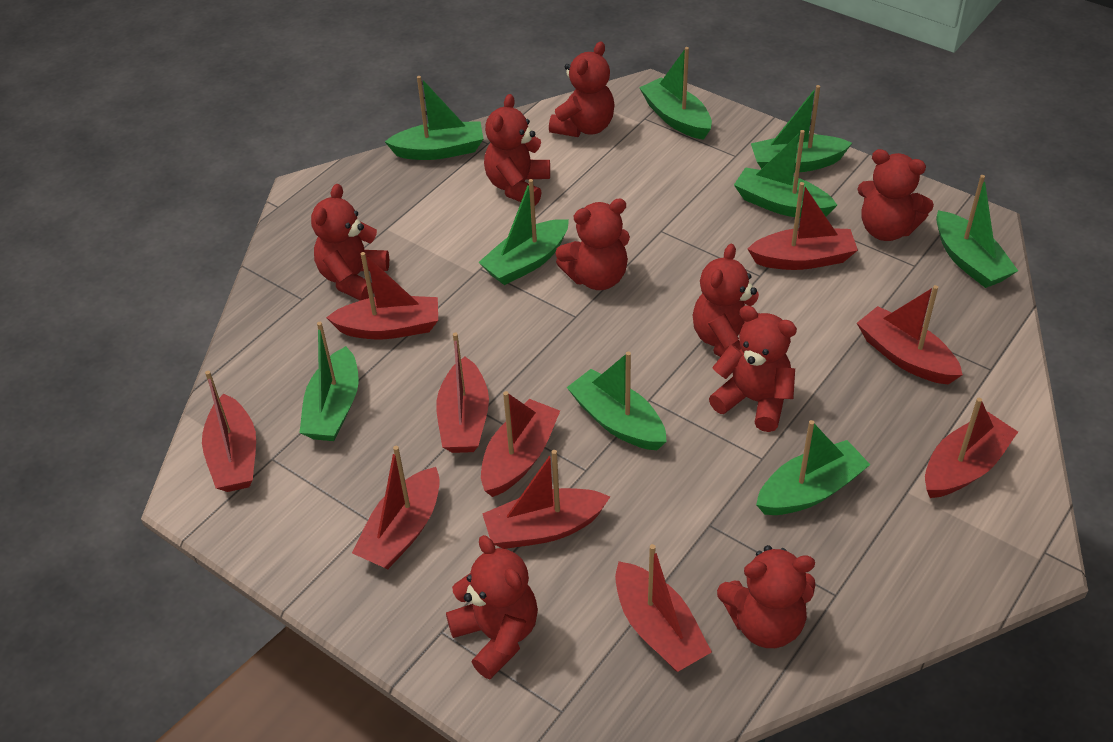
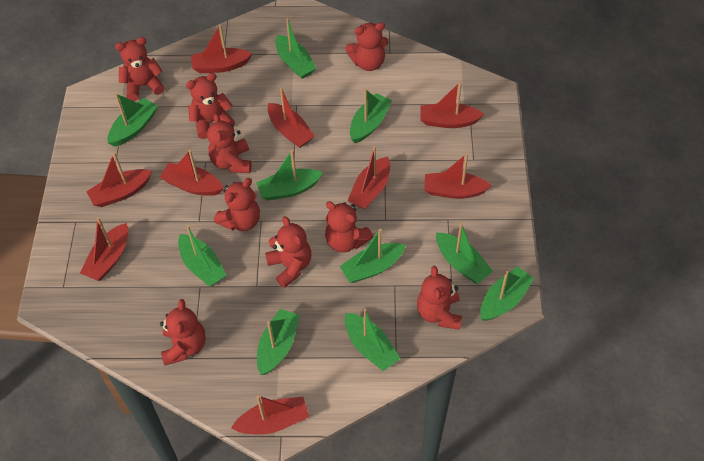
green boat: 9 -> 10
red boat: 10 -> 9

